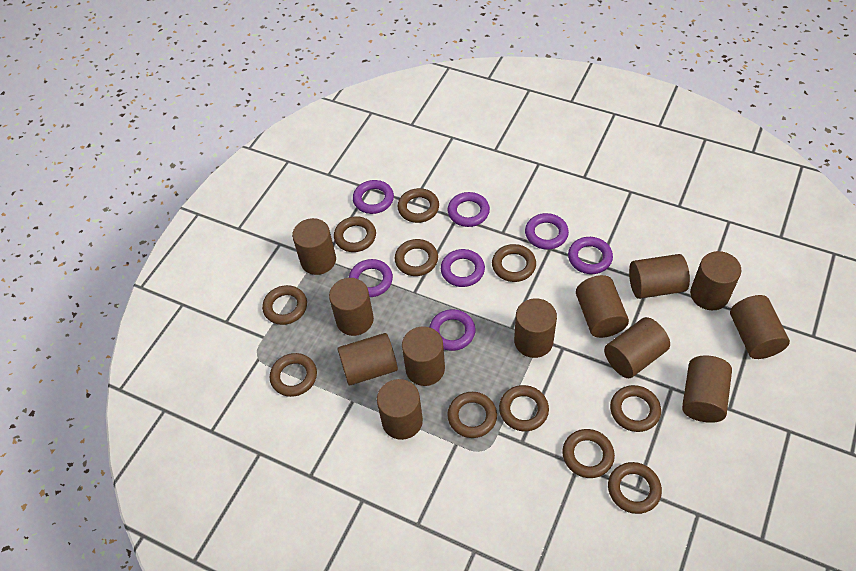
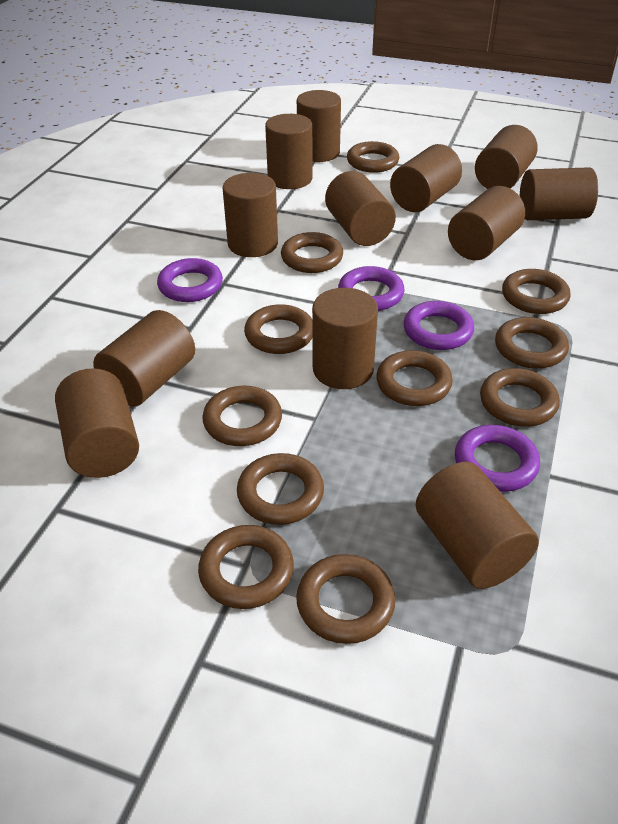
purple ring: 7 -> 4

